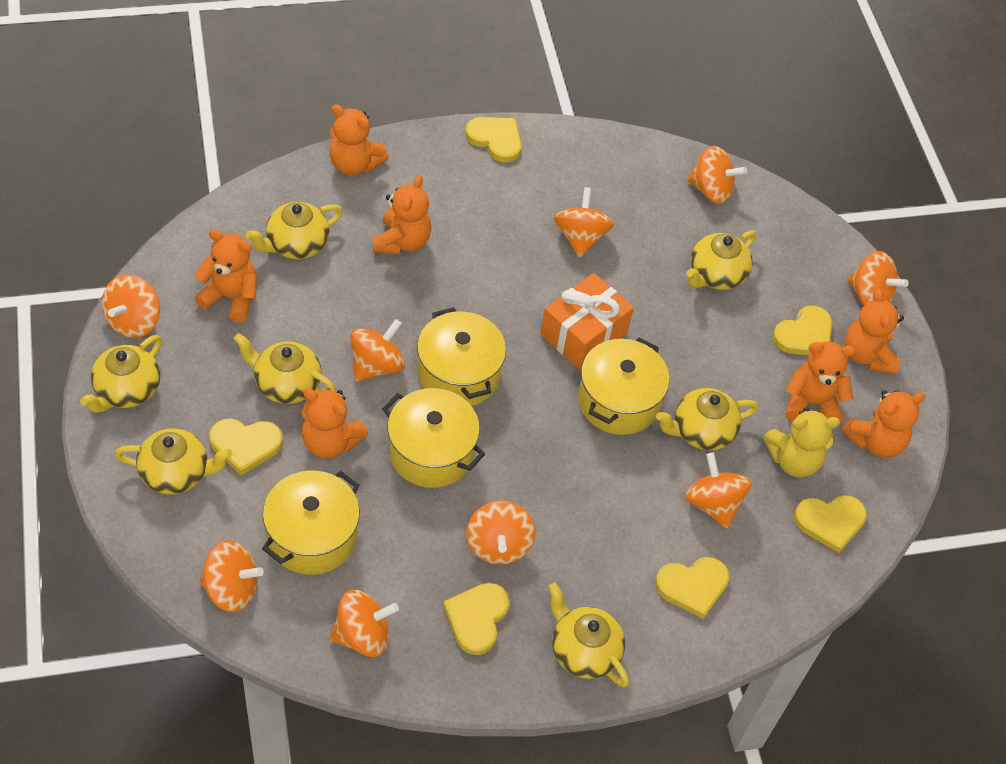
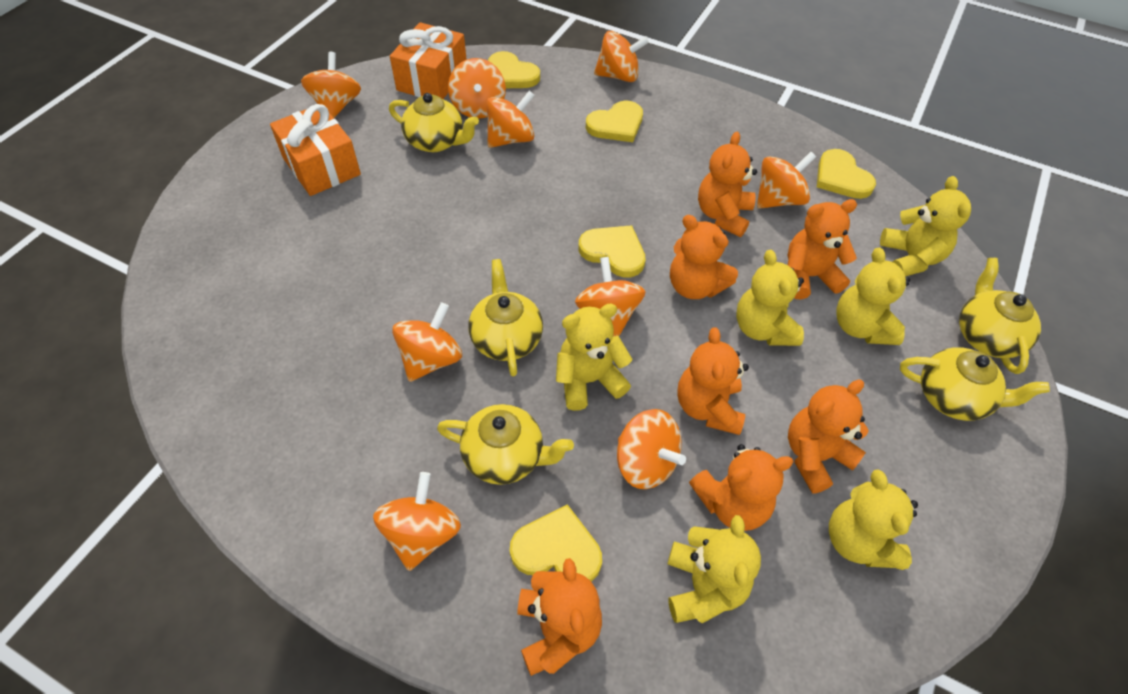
orange gift: 1 -> 2
yellow heart: 6 -> 5
yellow pot: 4 -> 0
yellow teapot: 7 -> 5
yellow teddy bear: 1 -> 6

